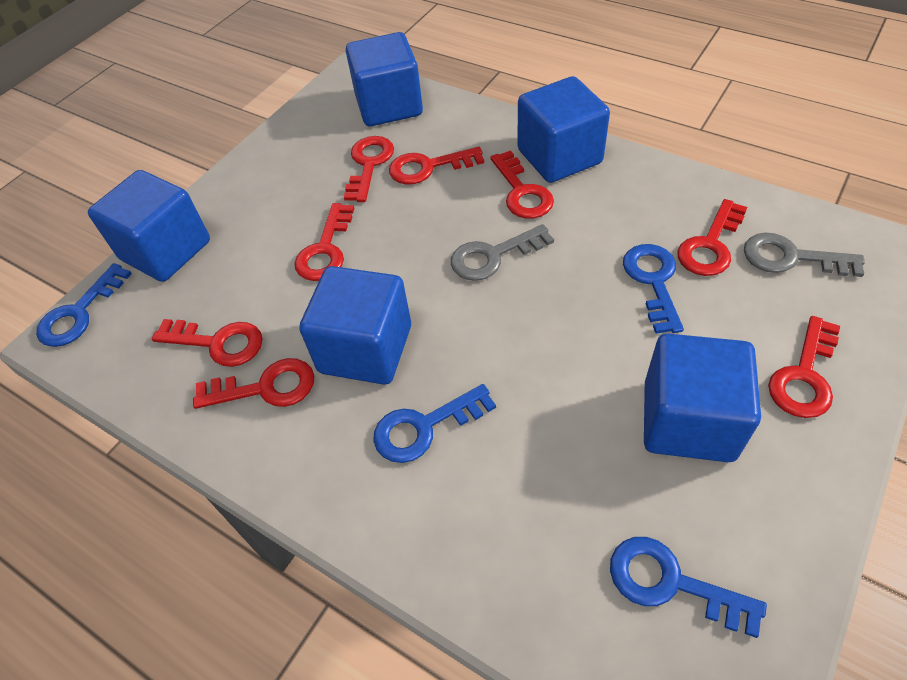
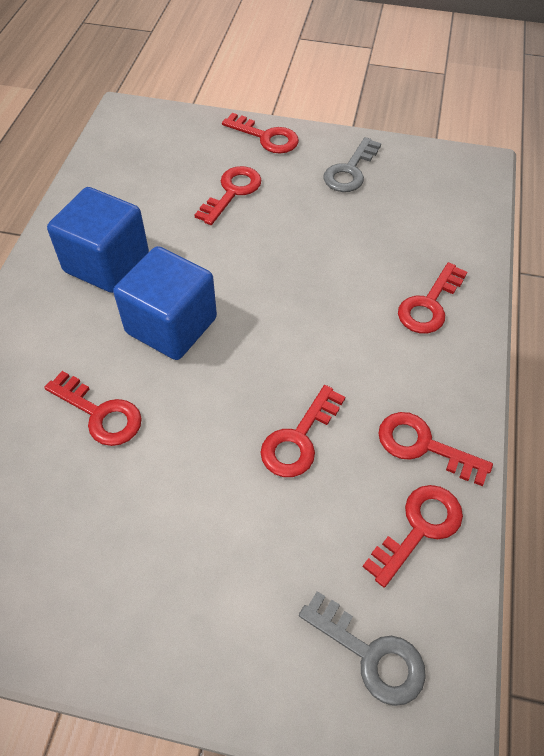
blue cube: 5 -> 2
blue key: 4 -> 0
red key: 8 -> 7

